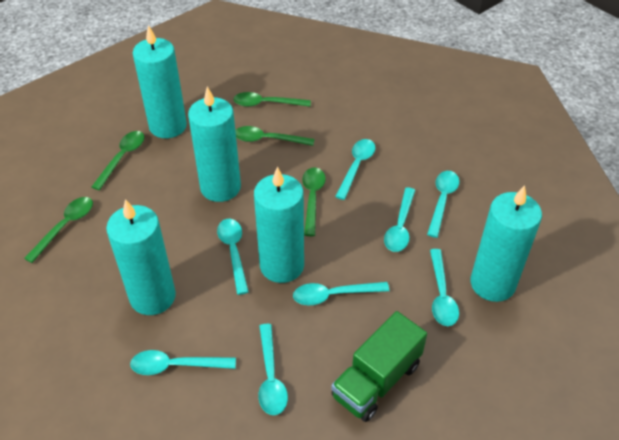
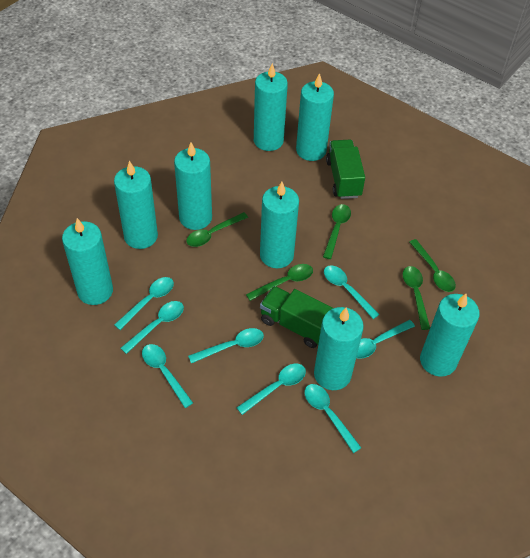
green truck: 1 -> 2
turquoise candle: 5 -> 8

